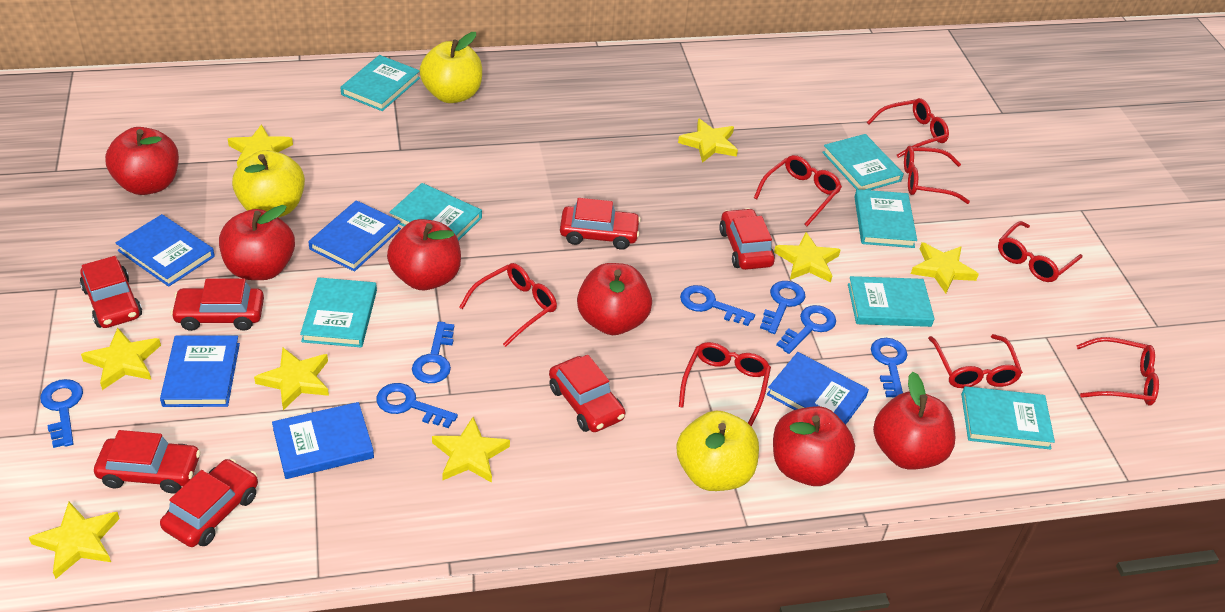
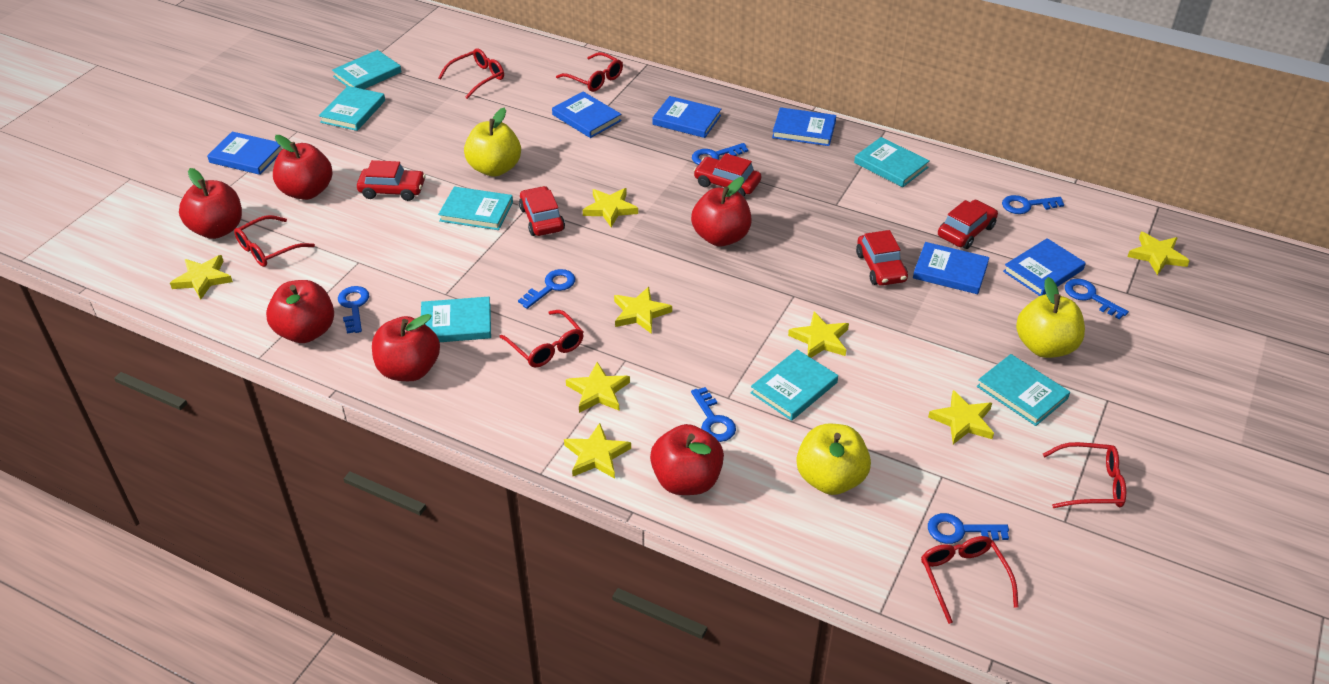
blue book: 5 -> 6
red car: 7 -> 5
red glasses: 8 -> 6

